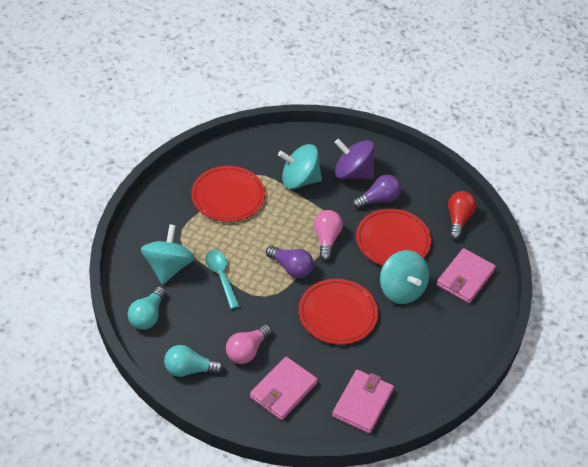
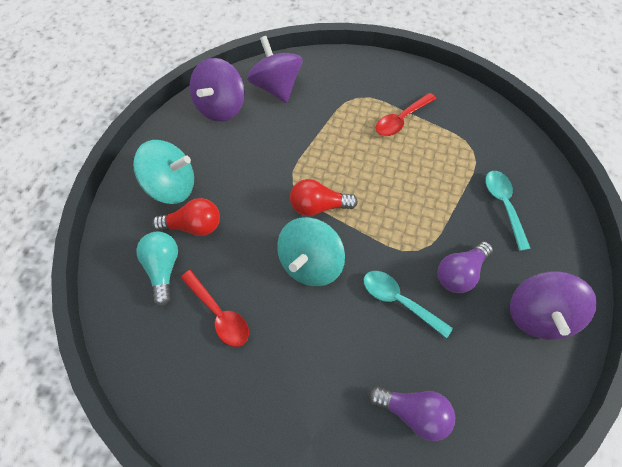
pink light bulb: 2 -> 0
pink wallet: 3 -> 0
purple spinning top: 1 -> 3
red light bulb: 1 -> 2
red plate: 3 -> 0
red spoon: 0 -> 2
turquoise light bulb: 2 -> 1
turquoise spinning top: 3 -> 2
turquoise spoon: 1 -> 2

